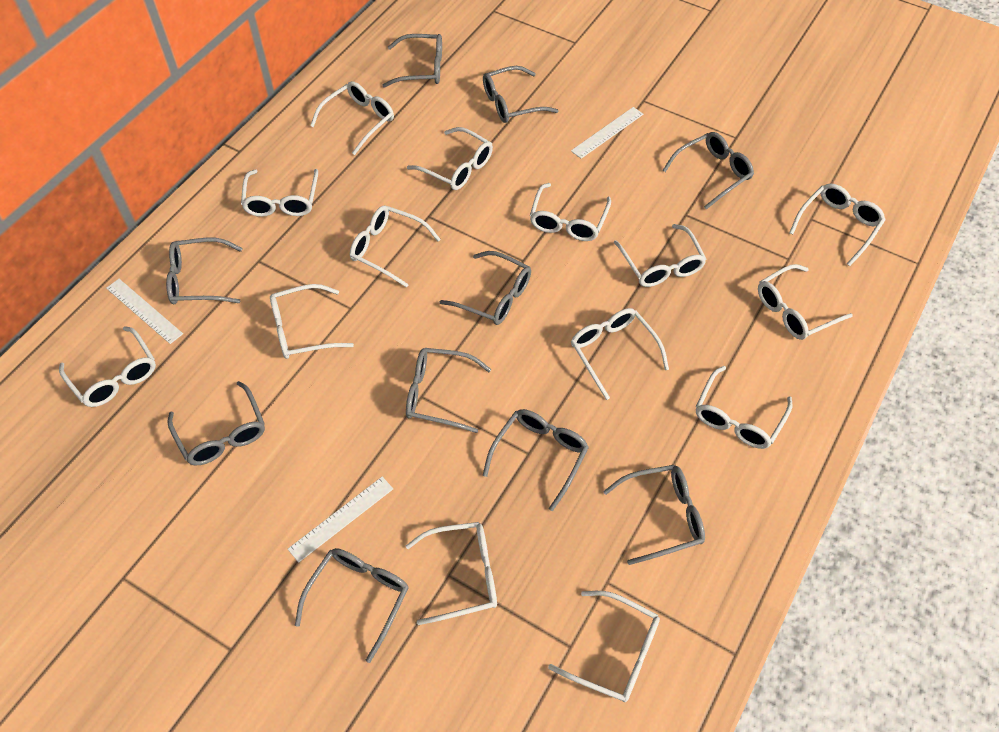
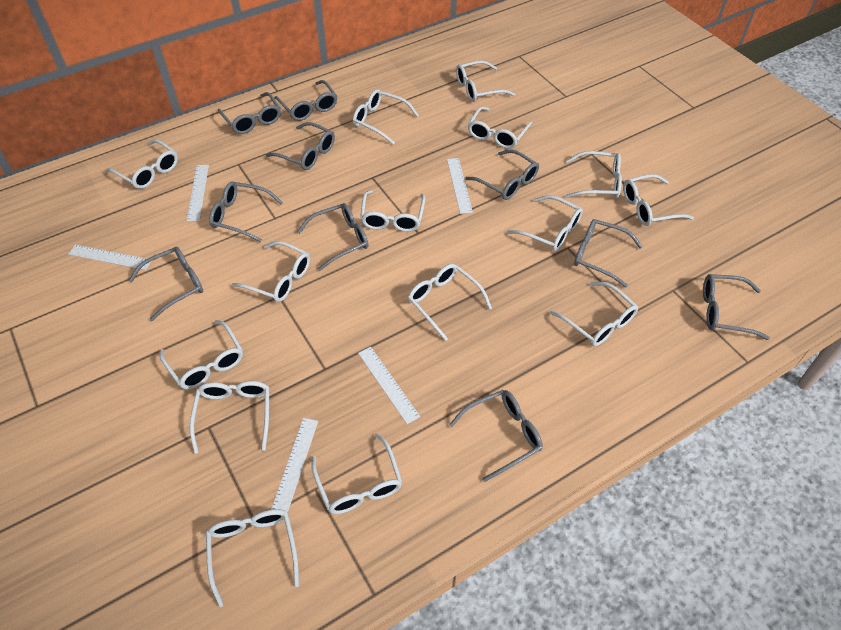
white glasses: 14 -> 15
white ruler: 3 -> 5

